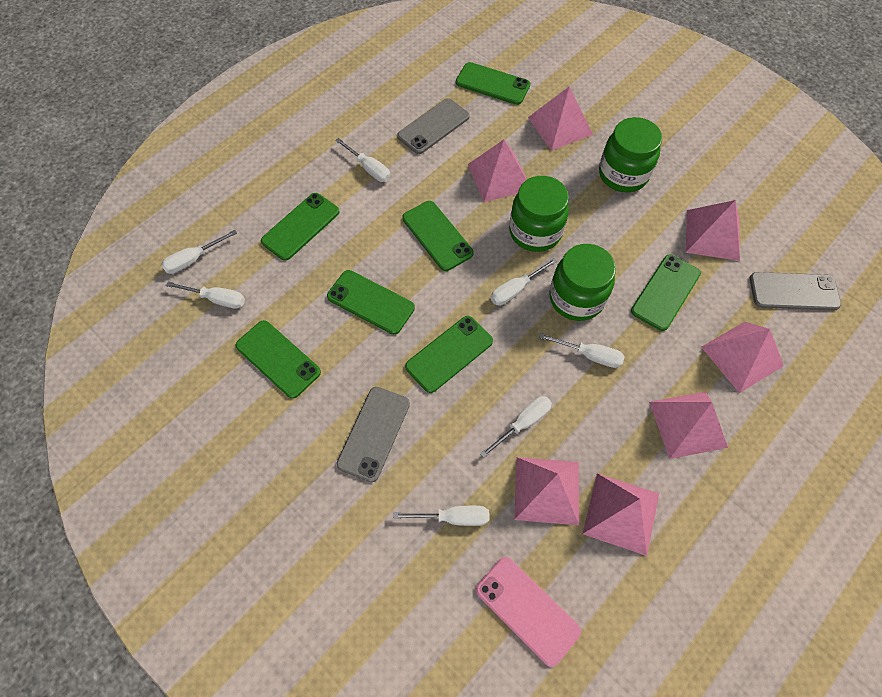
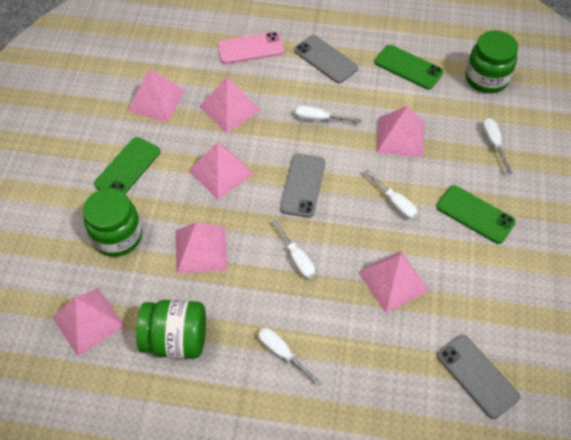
green phone: 7 -> 3
white screwdriver: 7 -> 5

